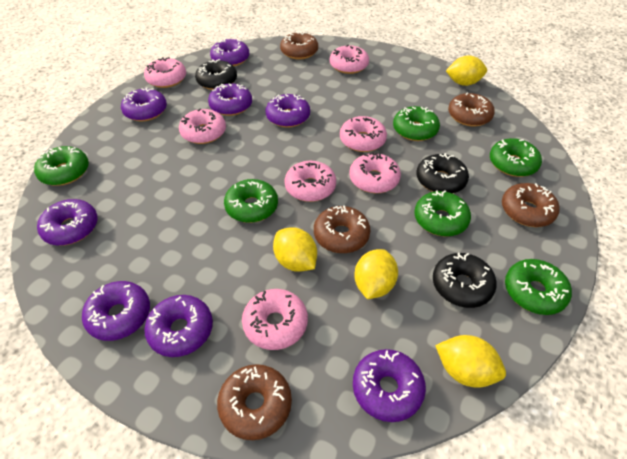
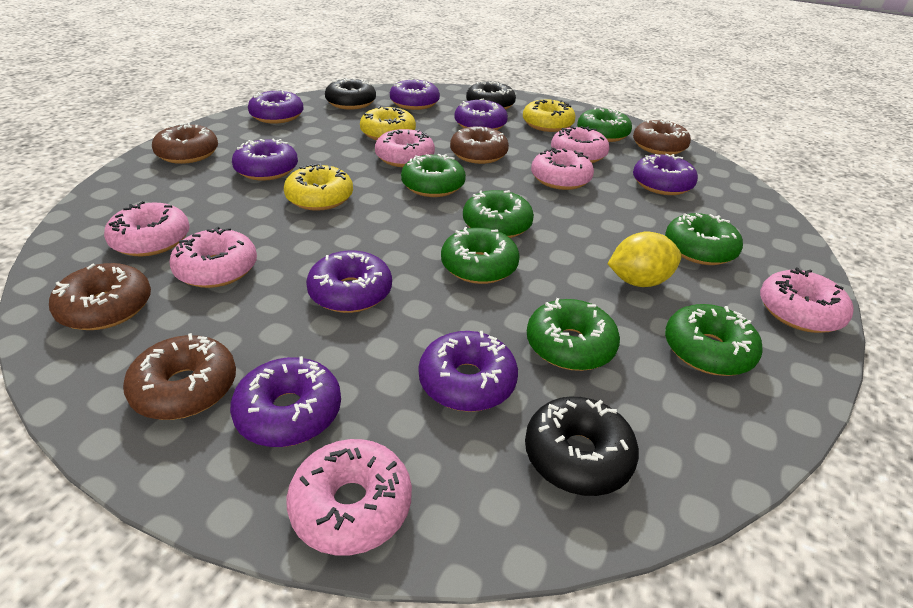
green donut: 6 -> 7
yellow donut: 0 -> 3
yellow lemon: 4 -> 1

